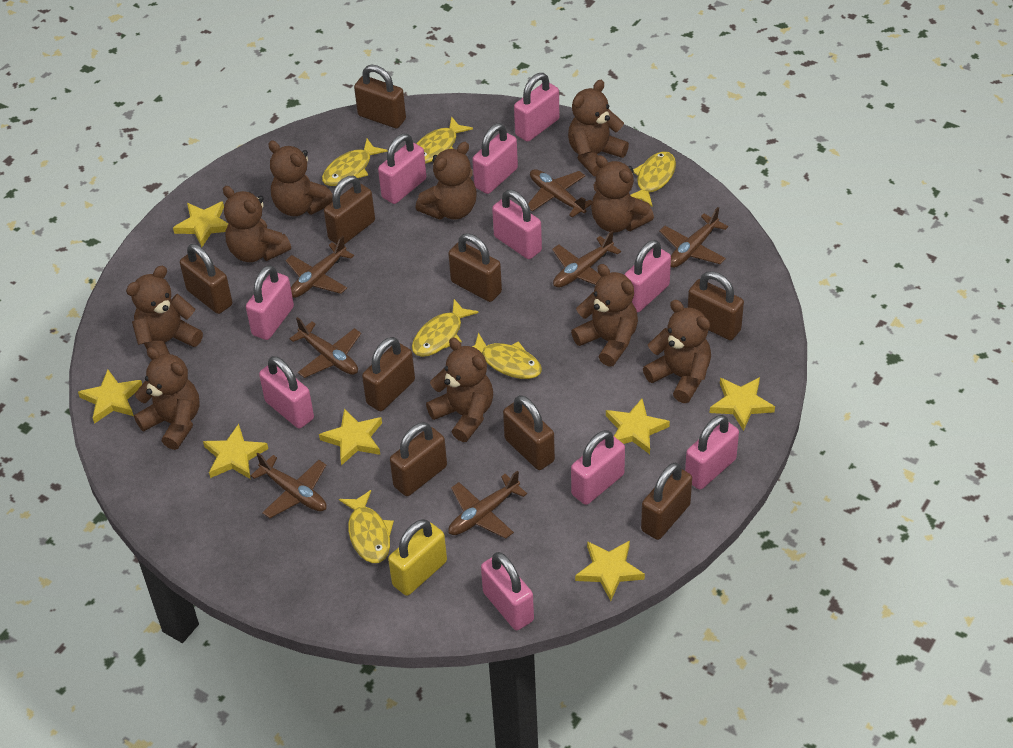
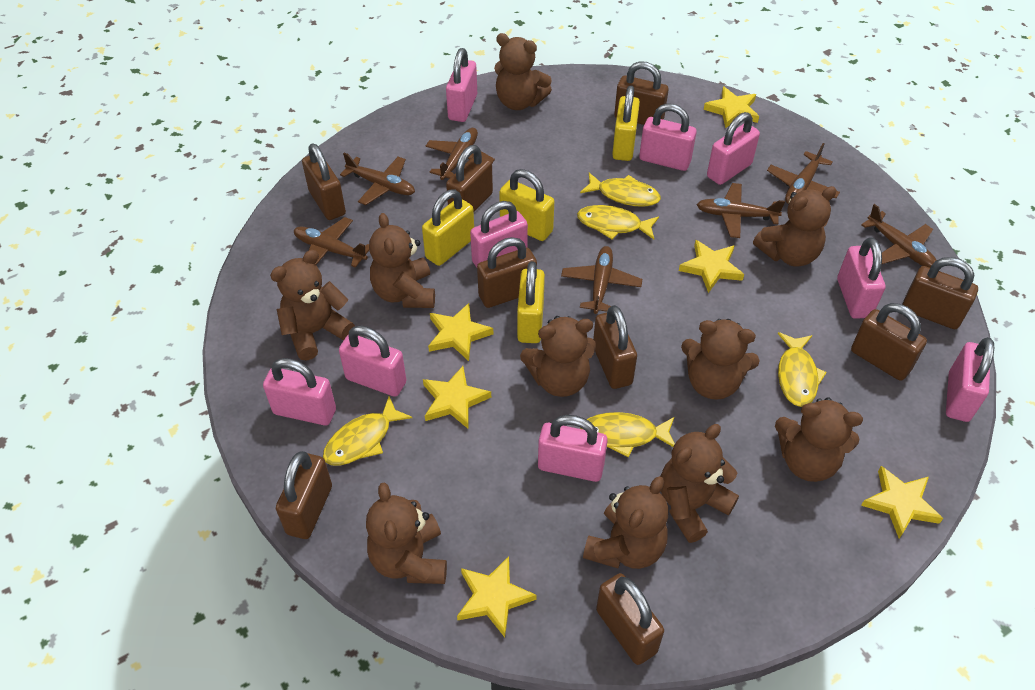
pink padlock: 10 -> 9
yellow fish: 6 -> 5
yellow padlock: 1 -> 4
yellow star: 7 -> 6

